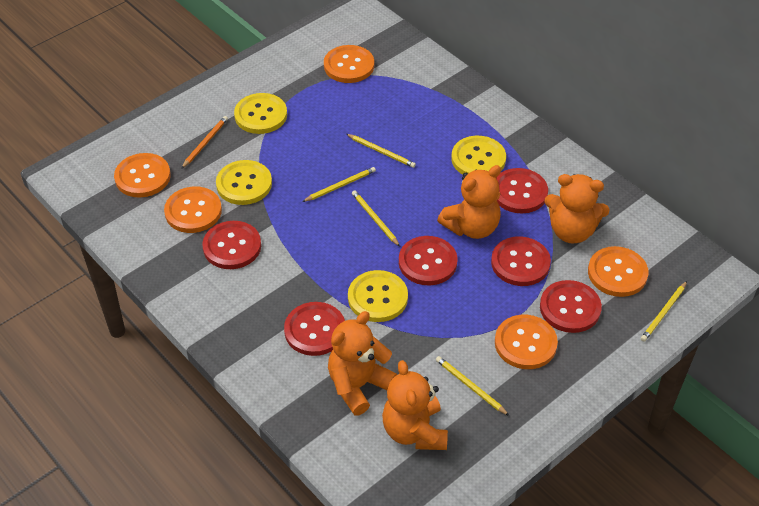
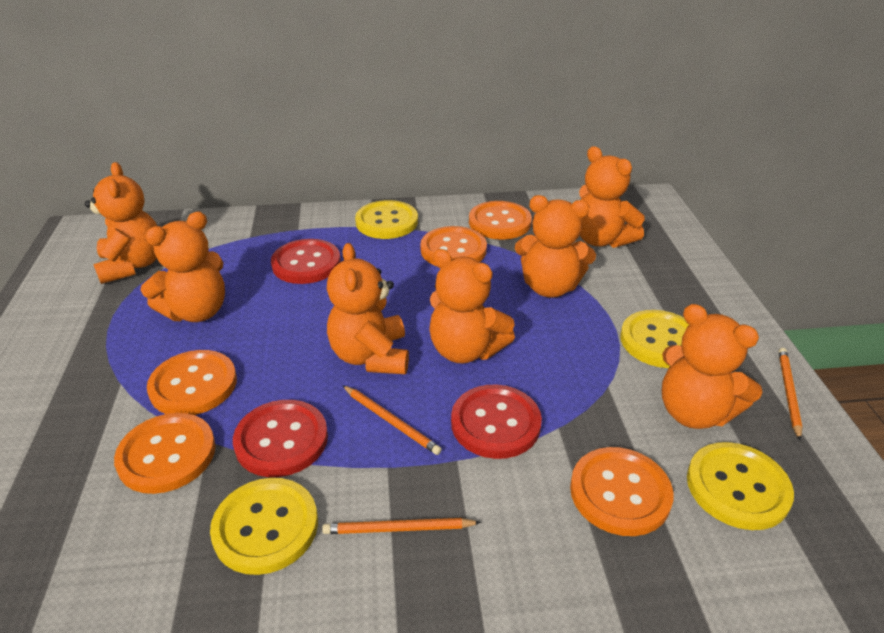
orange pencil: 1 -> 3
orange teddy bear: 4 -> 7
red button: 6 -> 3
yellow pencil: 5 -> 0

